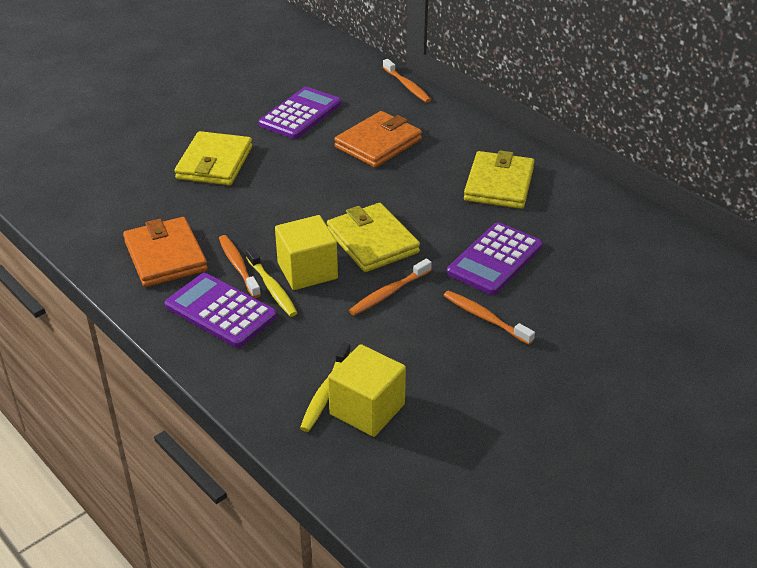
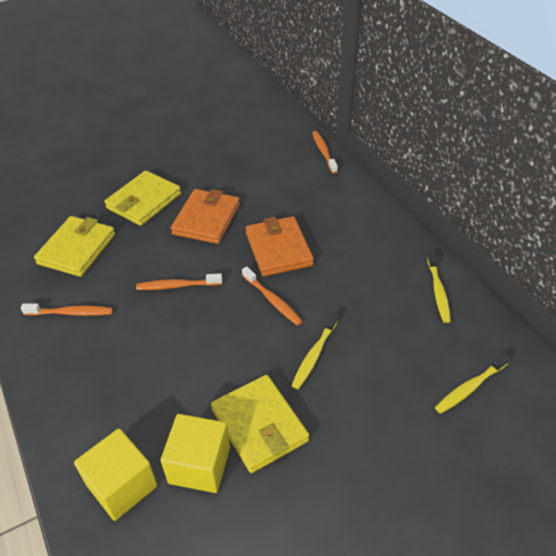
purple calculator: 3 -> 0
yellow toothbrush: 2 -> 3

